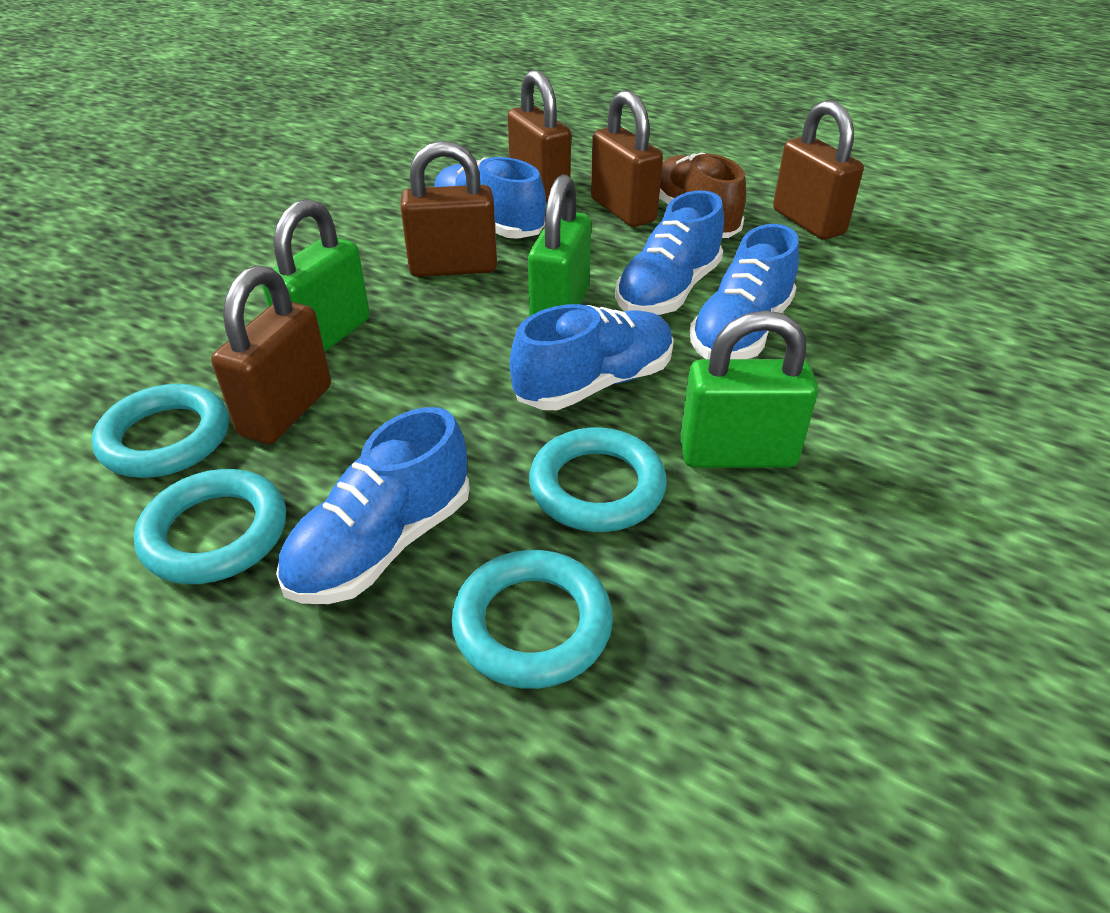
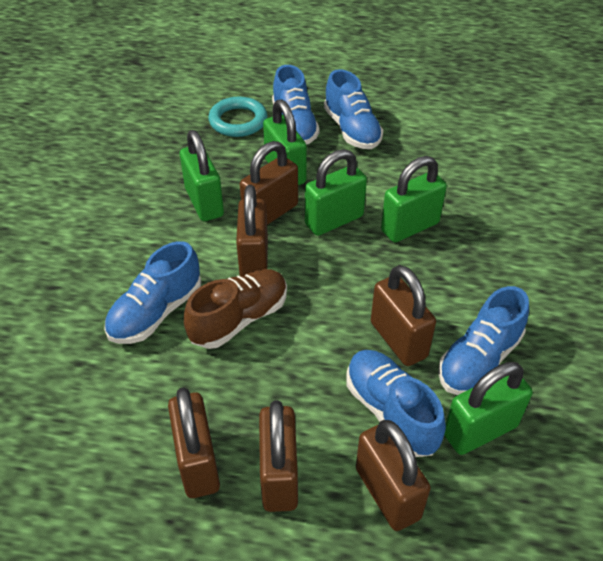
brown padlock: 5 -> 6
green padlock: 3 -> 5
turquoise ring: 4 -> 1

